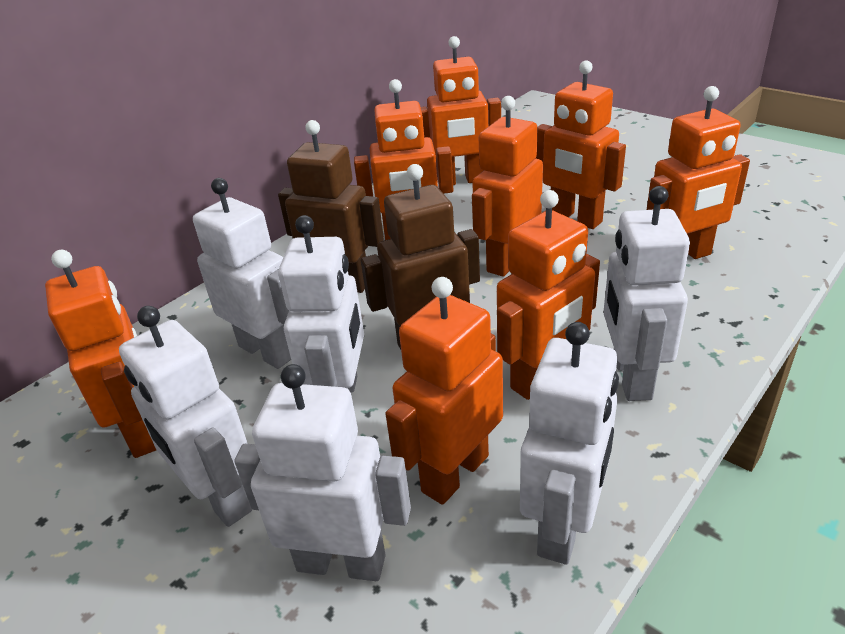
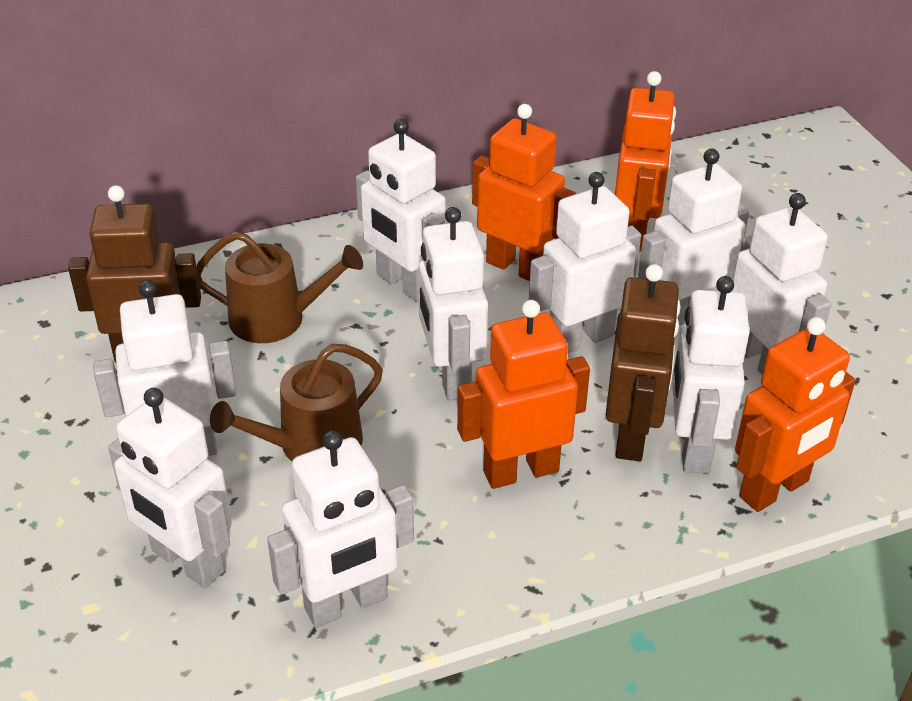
brown watering can: 0 -> 2
orange robot: 8 -> 4
white robot: 6 -> 9

